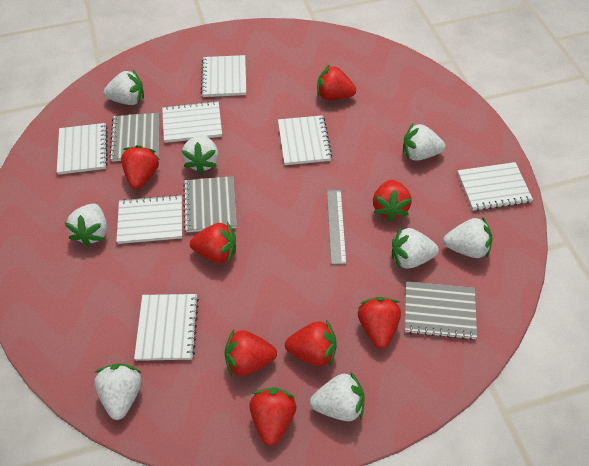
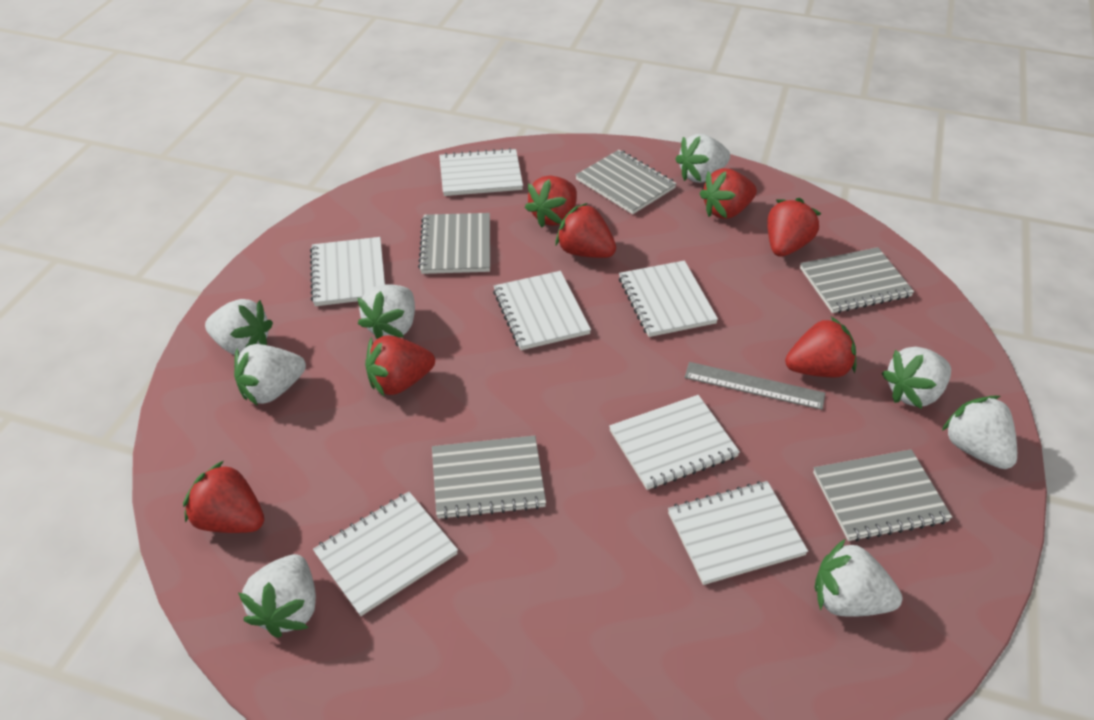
grey notebook: 3 -> 5
red strawberry: 8 -> 7

